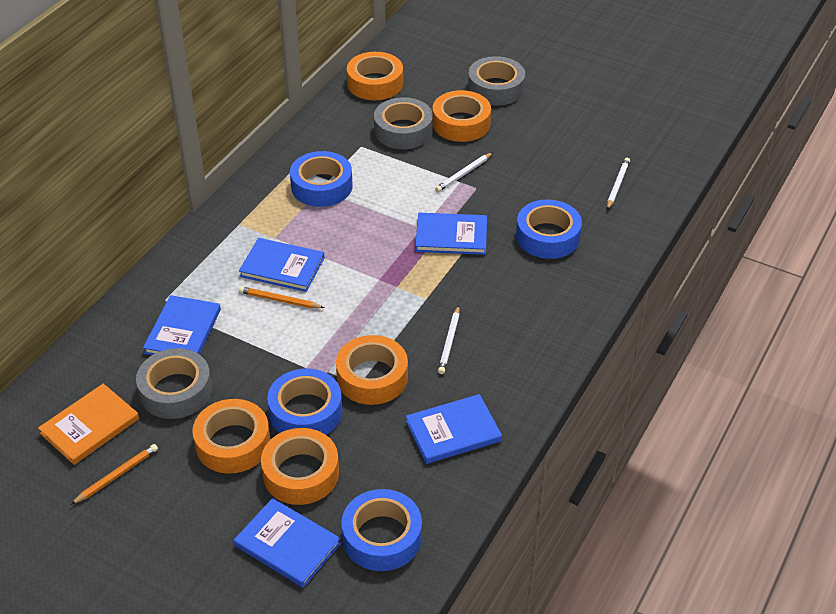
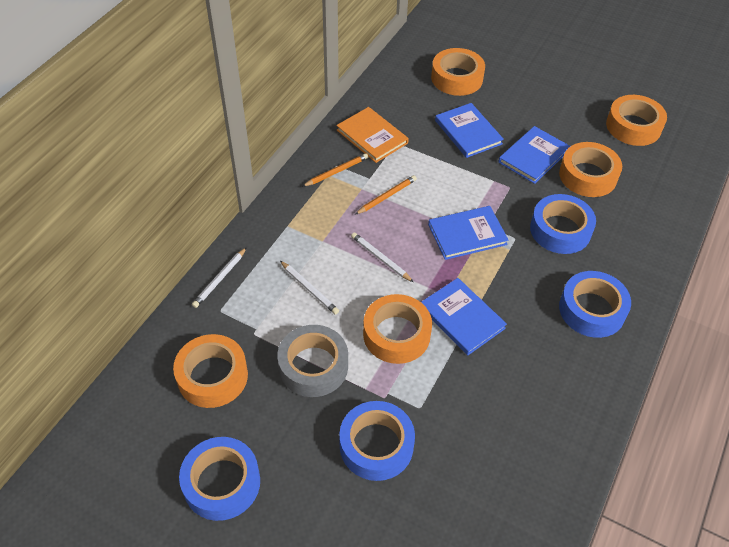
blue book: 5 -> 4
grey tape: 3 -> 1

